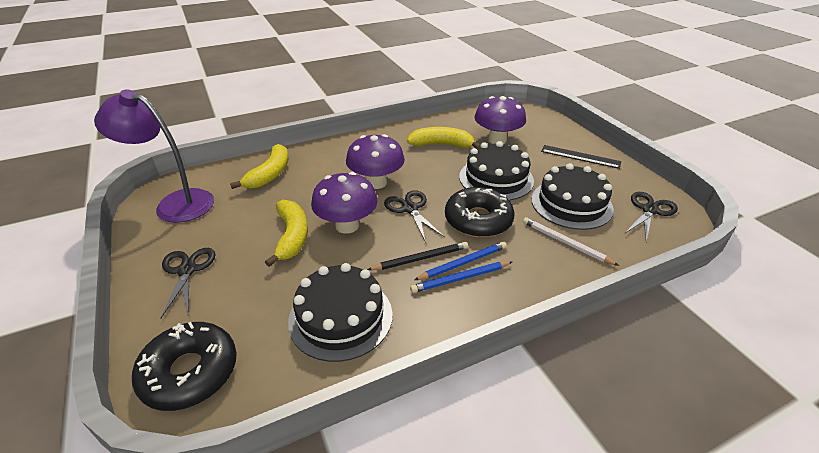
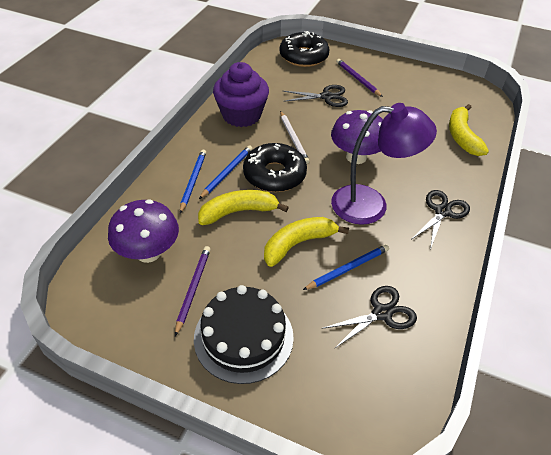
black cake: 3 -> 1
black pencil: 1 -> 0
black ruler: 1 -> 0
blue pencil: 2 -> 3
purple cupcake: 0 -> 1
purple mushroom: 3 -> 2
purple pencil: 0 -> 2

